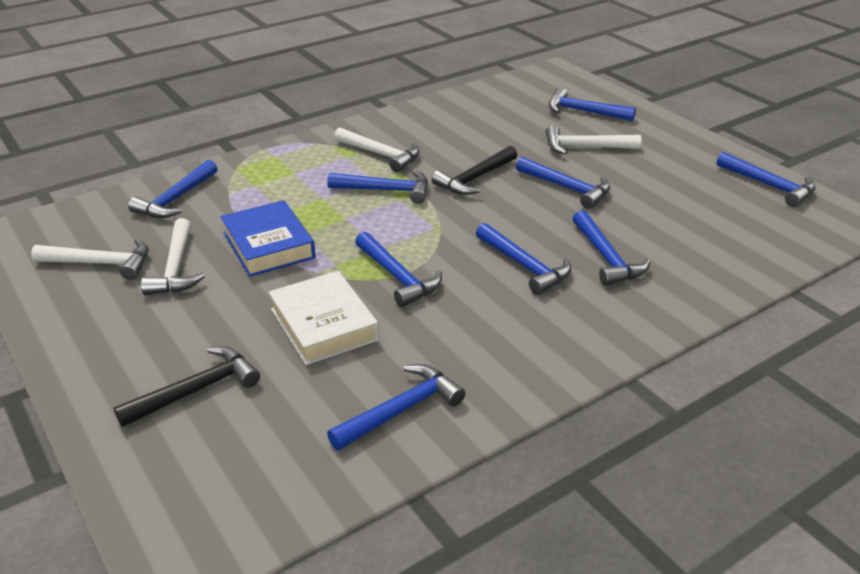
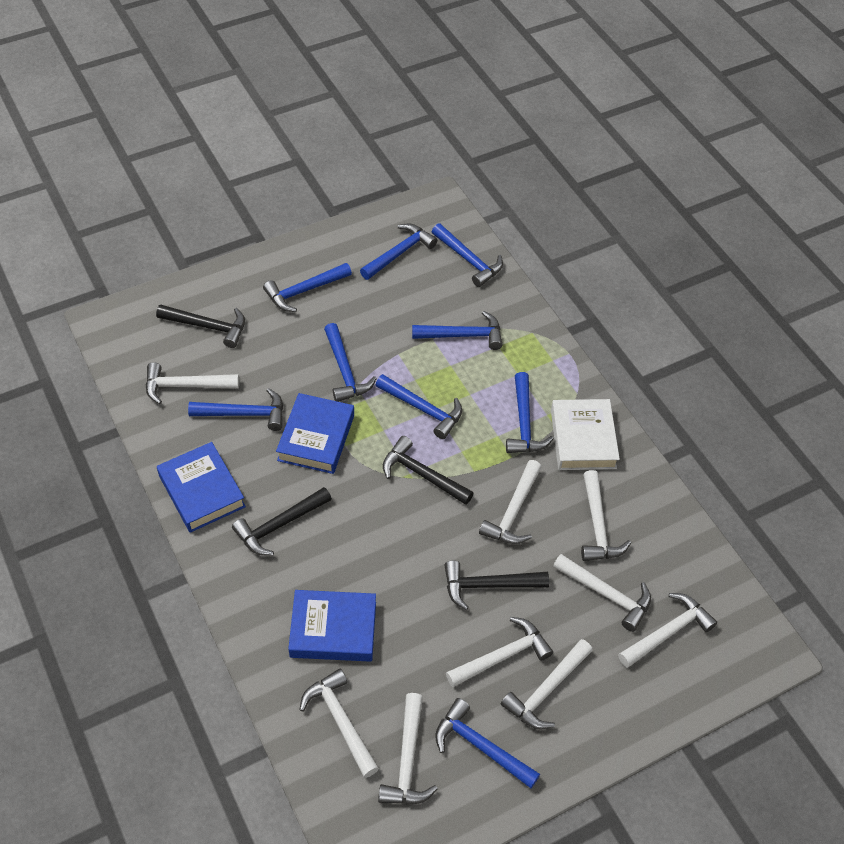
black hammer: 2 -> 4
blue book: 1 -> 3
white hammer: 4 -> 9

